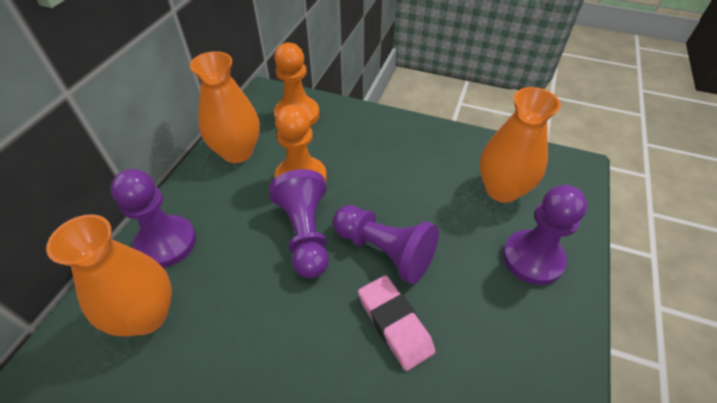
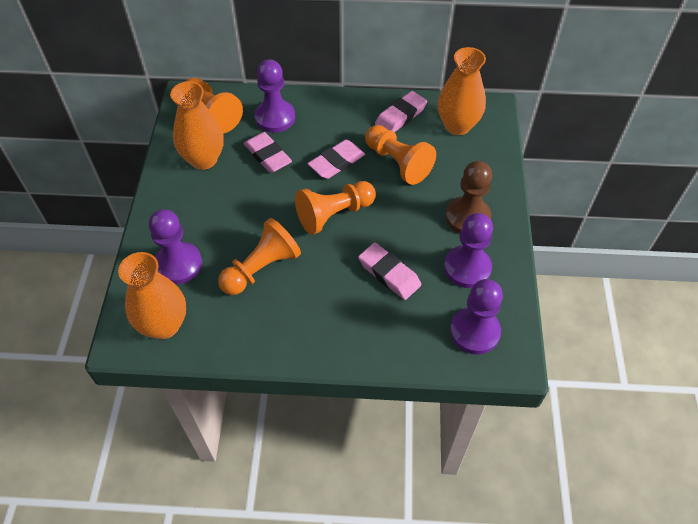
brown pawn: 0 -> 1
orange pawn: 2 -> 4
pink eraser: 1 -> 4

